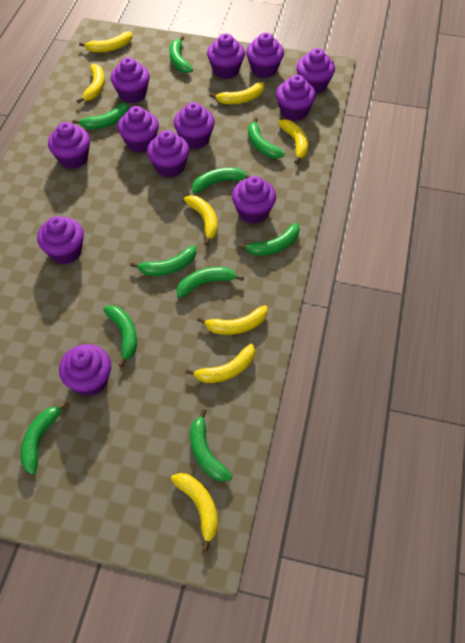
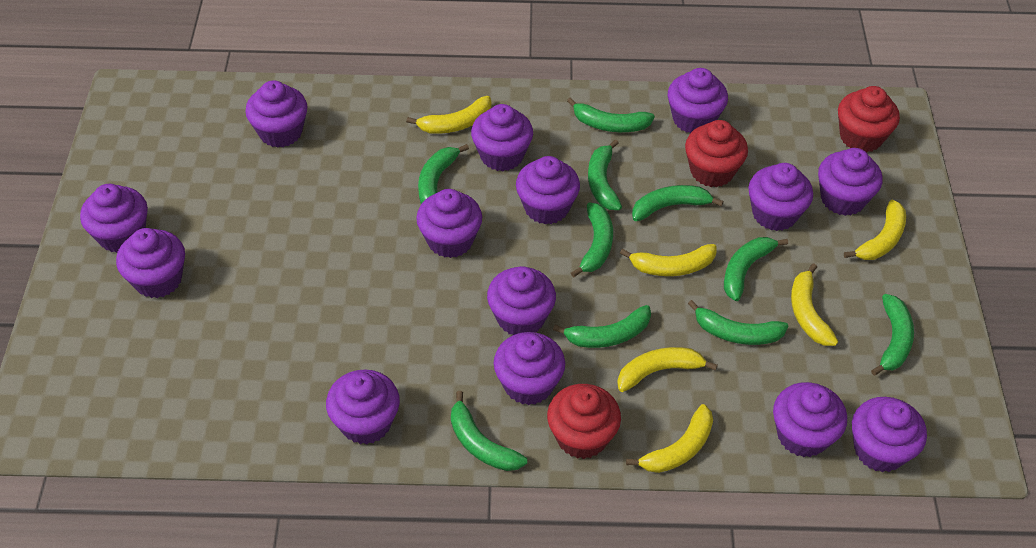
purple cupcake: 12 -> 14
red cupcake: 0 -> 3
yellow banana: 8 -> 6

